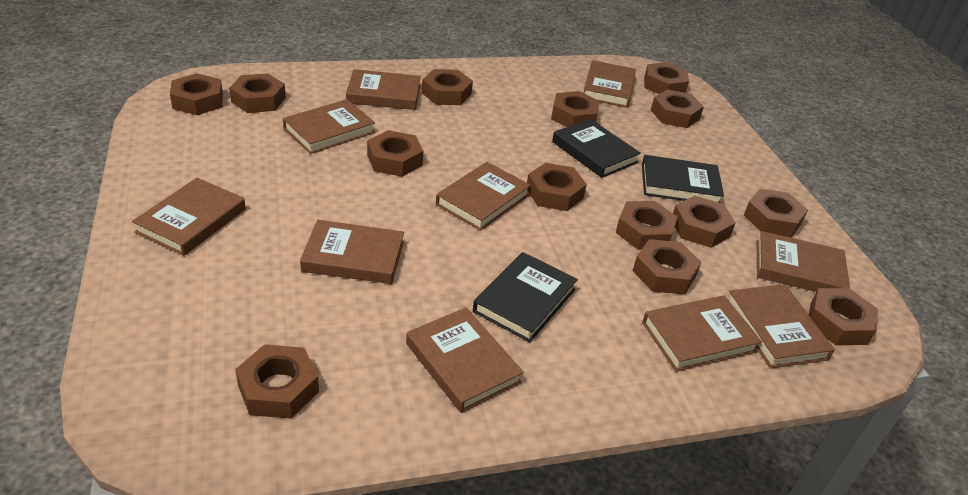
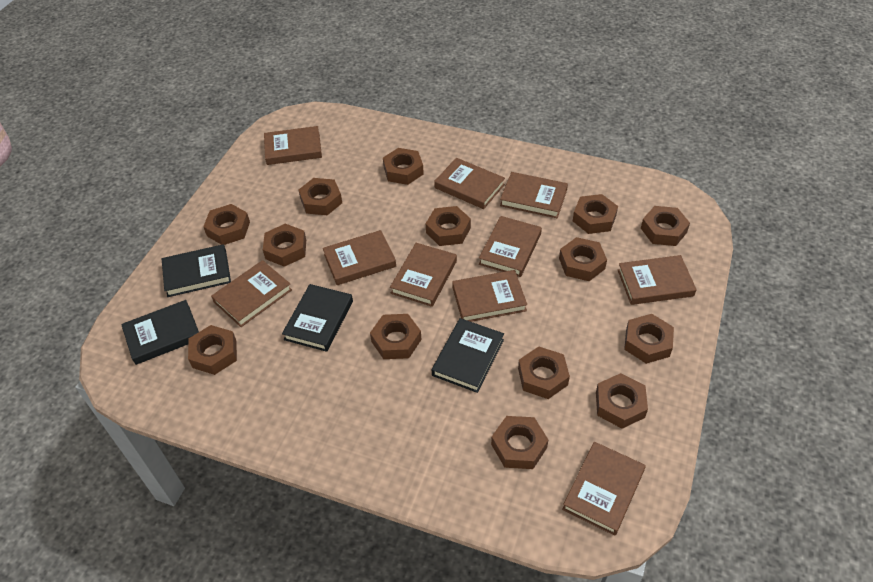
black book: 3 -> 4

